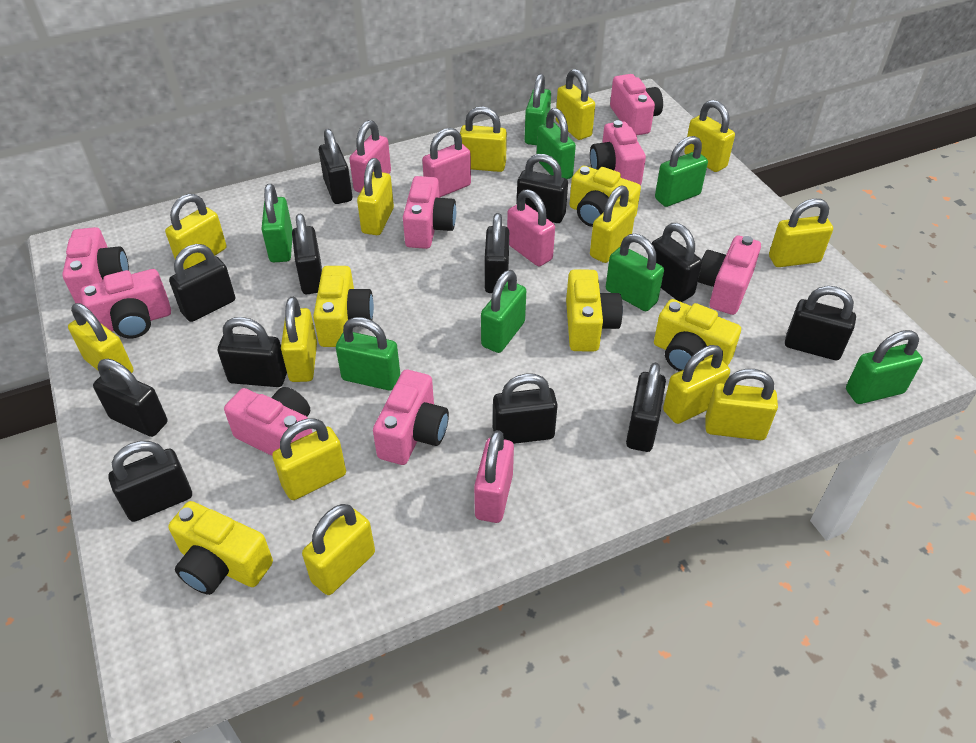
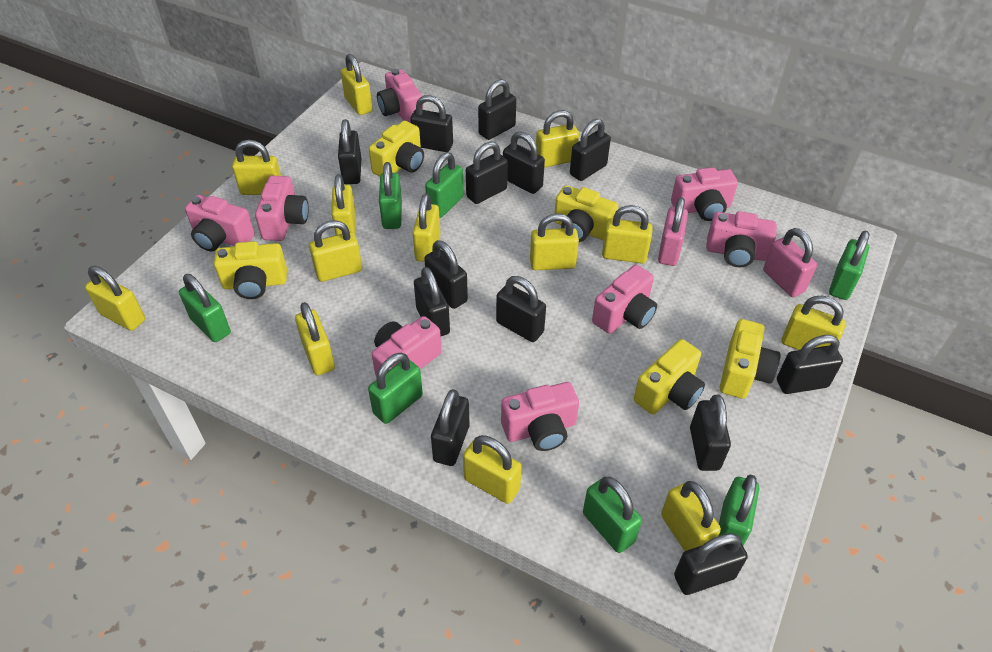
black padlock: 12 -> 13
green padlock: 8 -> 7
pink padlock: 4 -> 2

